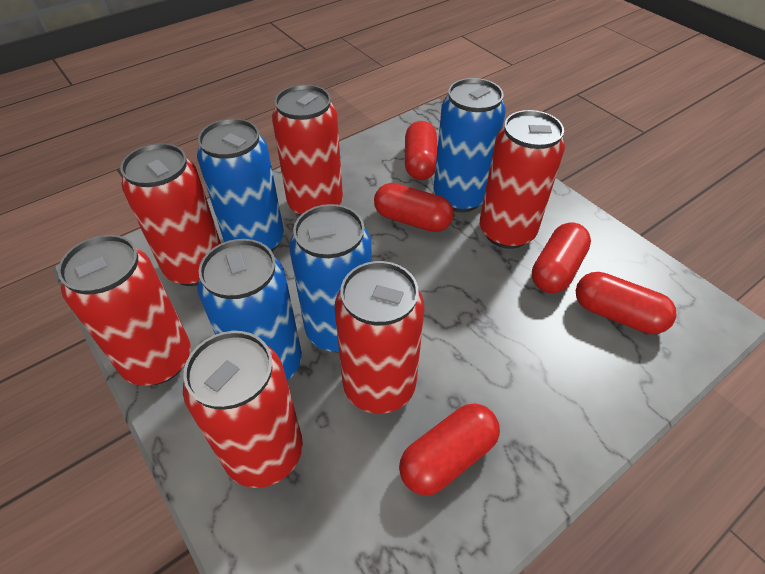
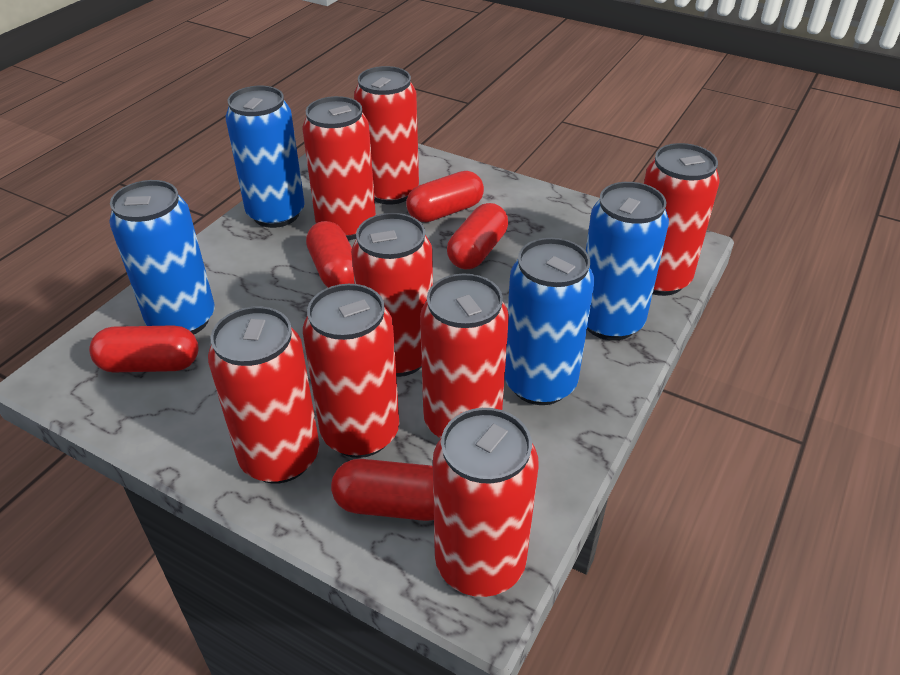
red can: 6 -> 8

